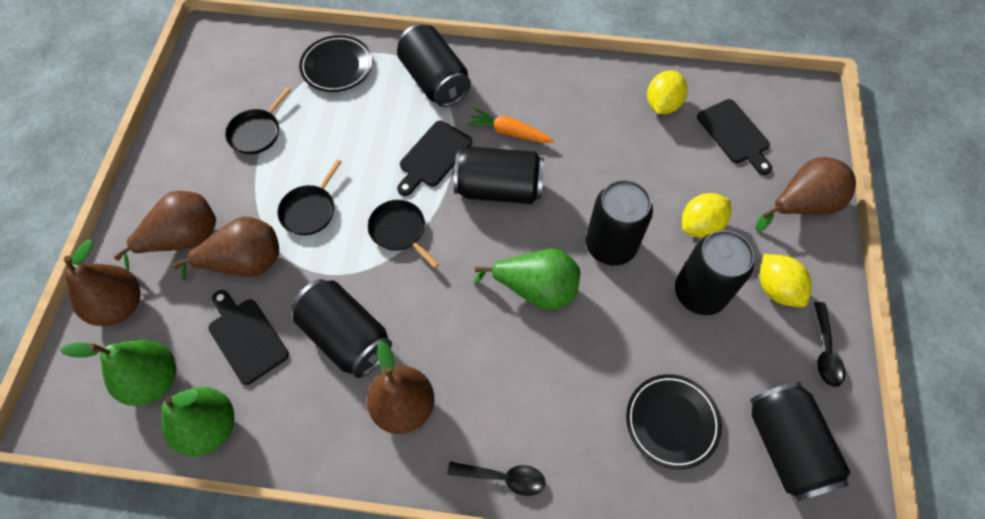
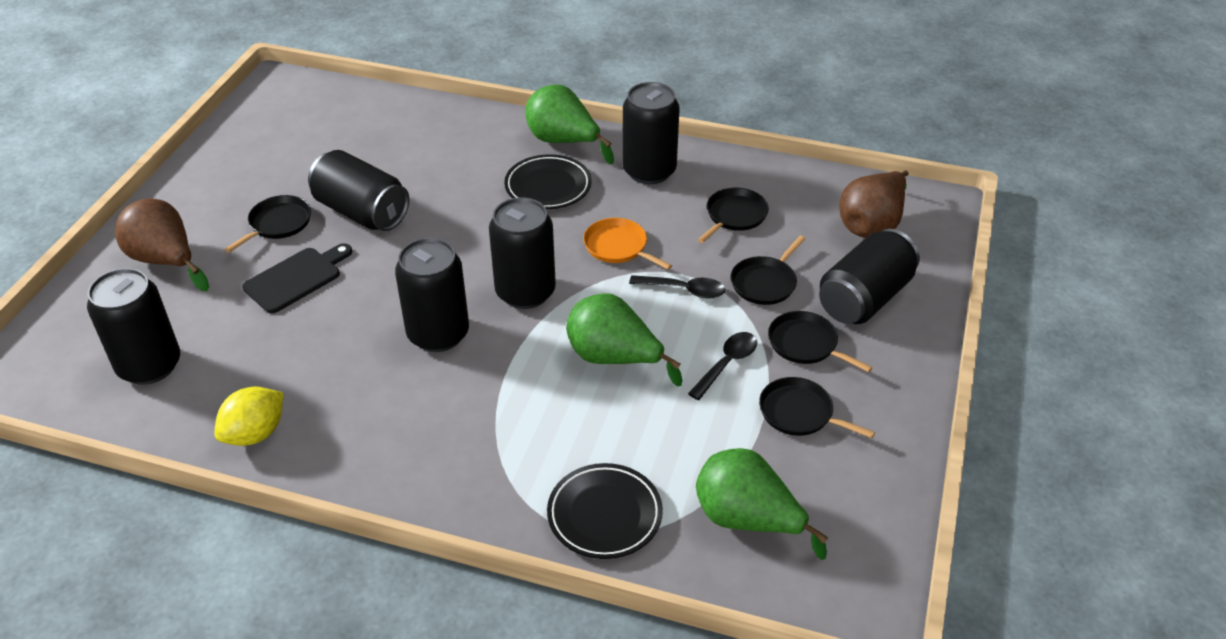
black cutting board: 3 -> 1
black pan: 3 -> 5
brown pear: 5 -> 2
orange carrot: 1 -> 0
orange pan: 0 -> 1
yellow lemon: 3 -> 1

